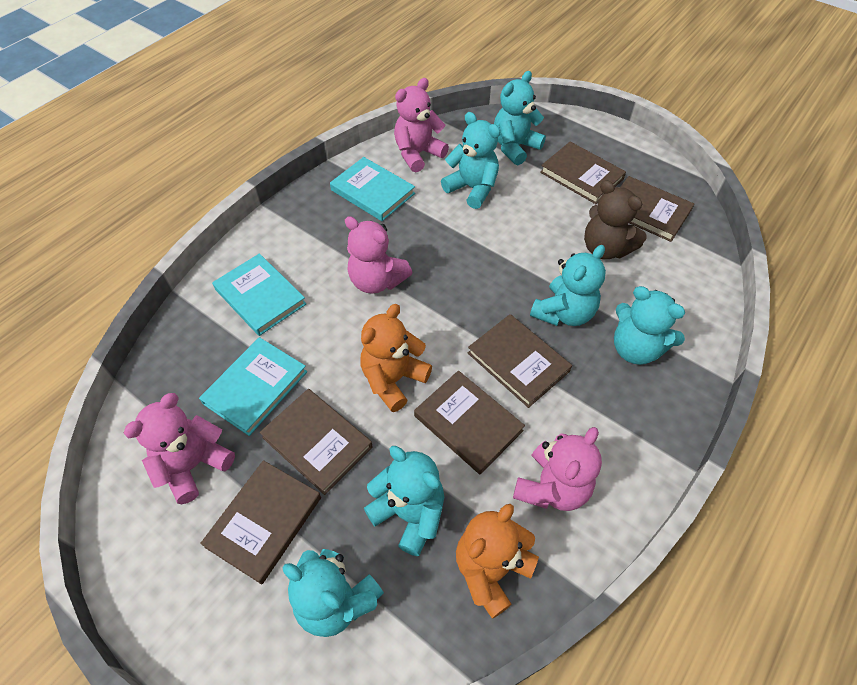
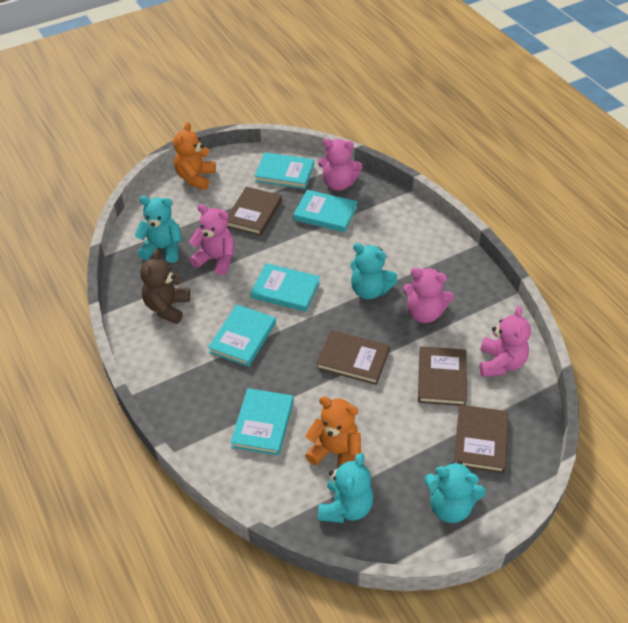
brown book: 6 -> 4
turquoise book: 3 -> 5
turquoise teddy bear: 6 -> 4

